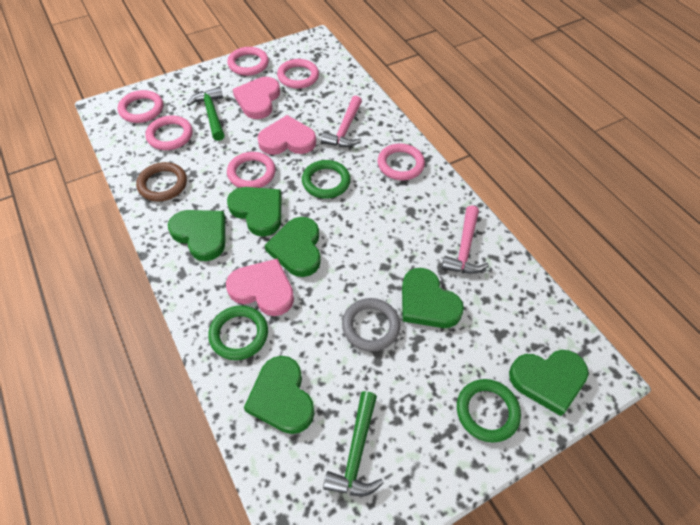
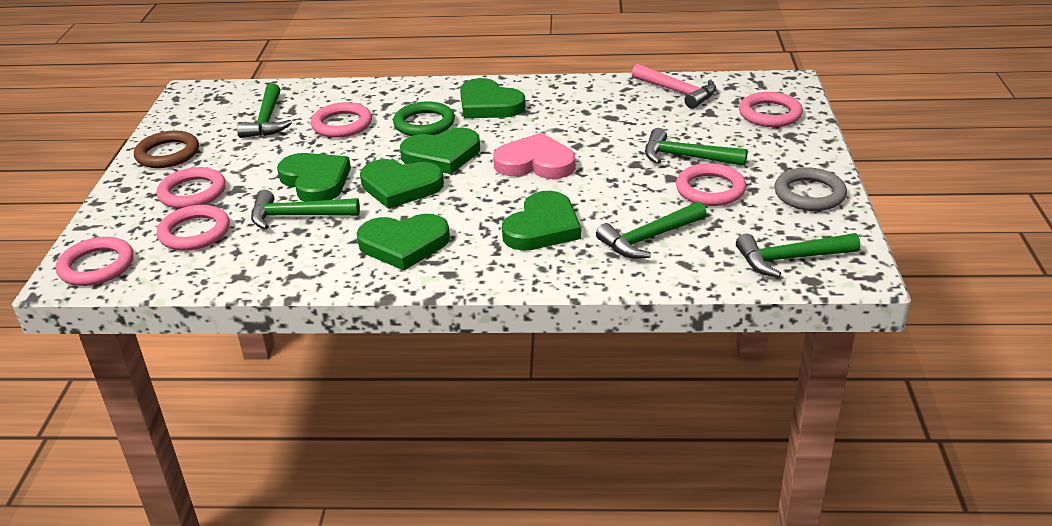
green hammer: 2 -> 5
green ring: 3 -> 1
pink hammer: 2 -> 1
pink heart: 3 -> 1

